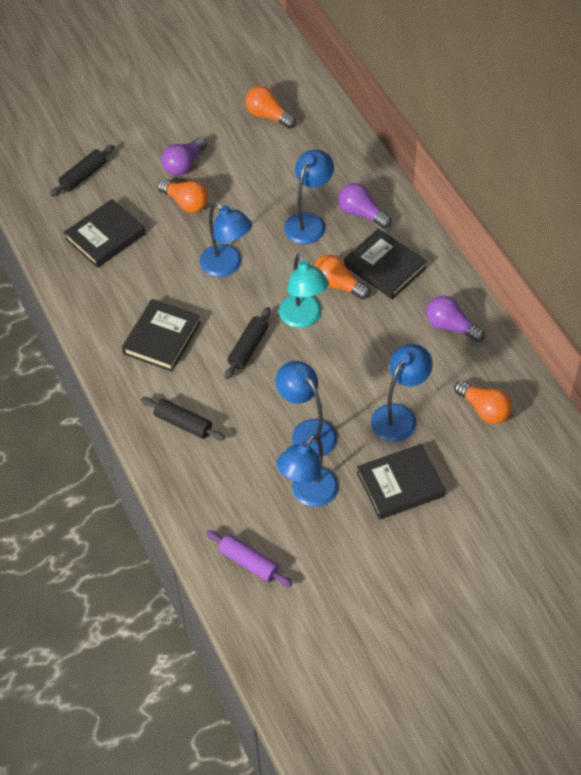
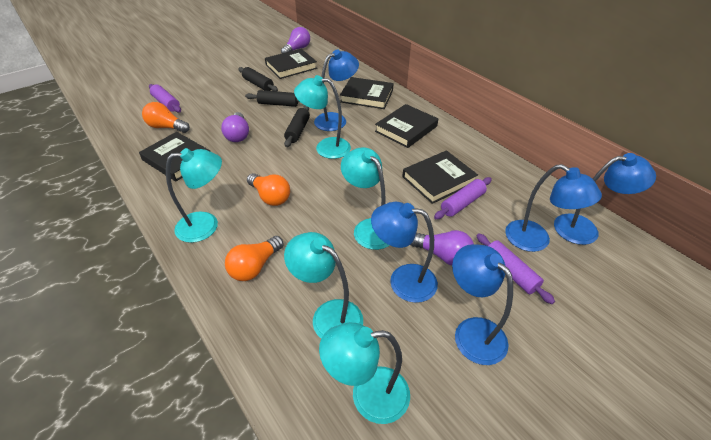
black book: 4 -> 5
orange light bulb: 4 -> 3
purple rolling pin: 1 -> 3
turquoise lamp: 1 -> 5

